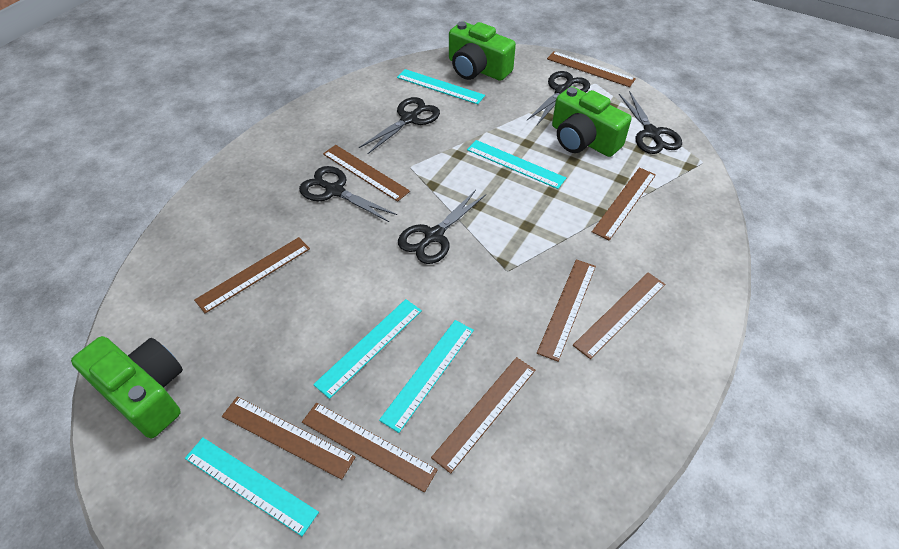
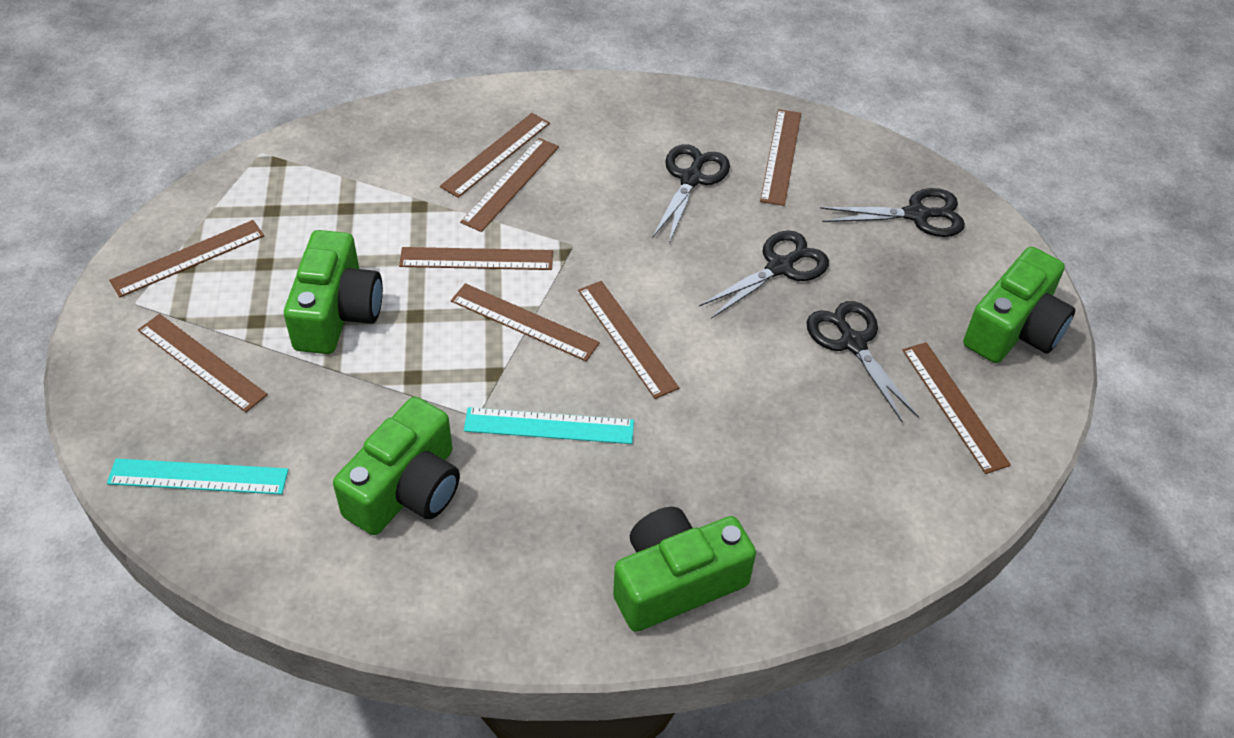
black scissors: 5 -> 4
green camera: 3 -> 4
turquoise ruler: 5 -> 2

